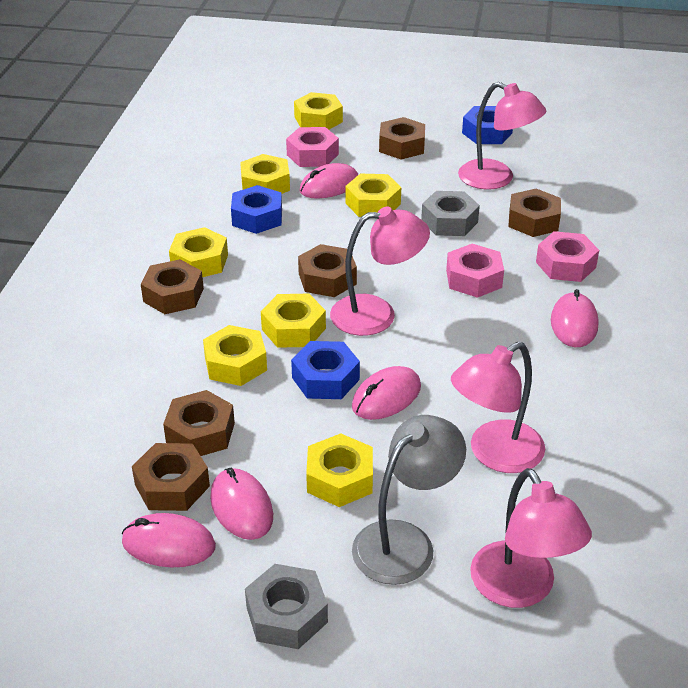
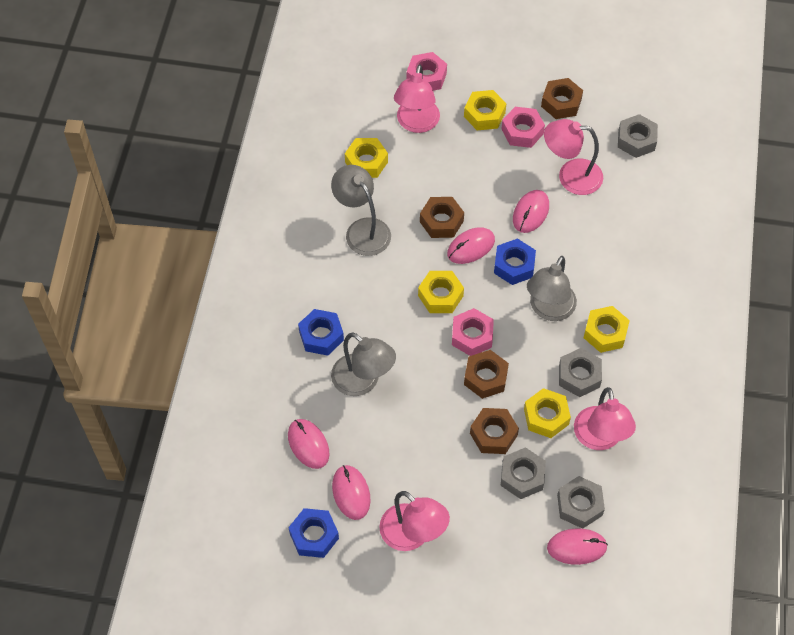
brown nut: 6 -> 4
grey lamp: 1 -> 3
grey nut: 2 -> 4
yellow nut: 7 -> 5

